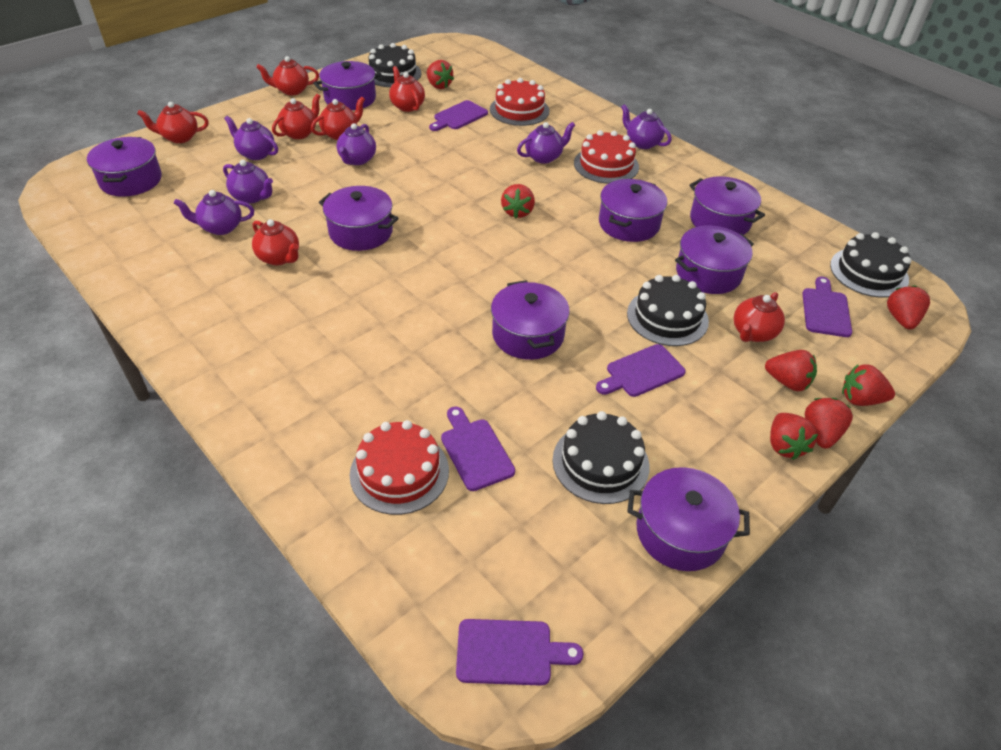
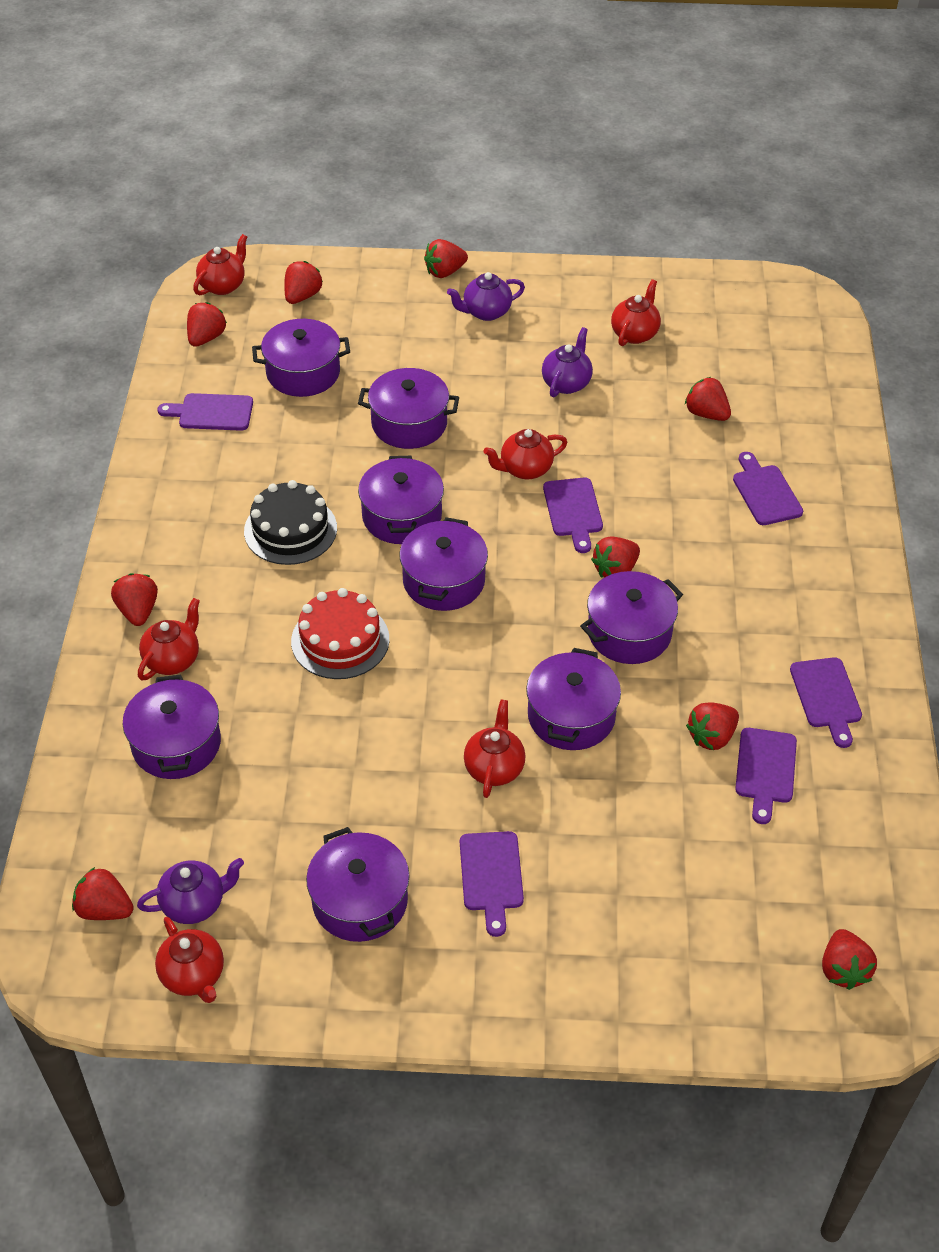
black cake: 4 -> 1
purple cutting board: 5 -> 6
purple teapot: 6 -> 3
red cake: 3 -> 1
red strawberry: 7 -> 9
red teapot: 7 -> 6

